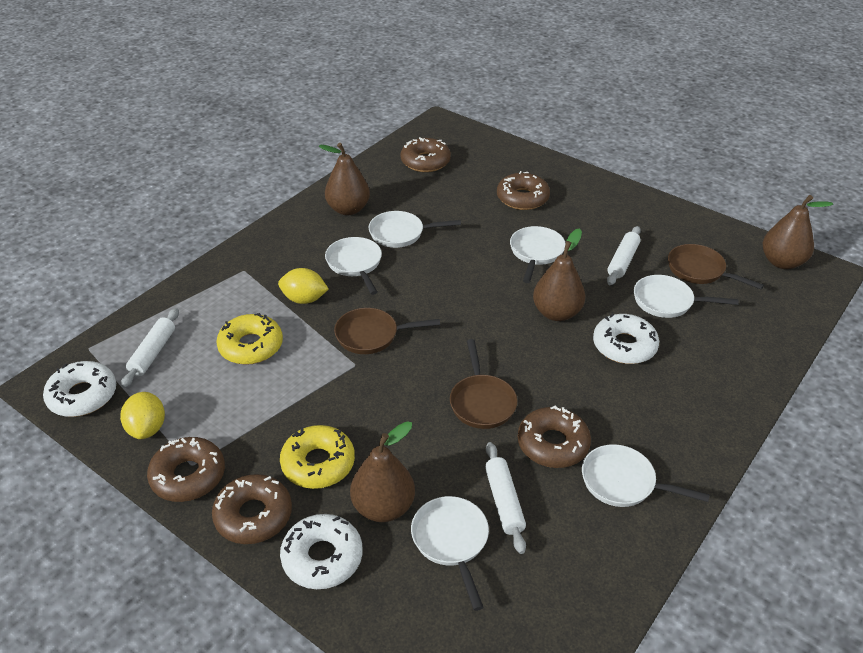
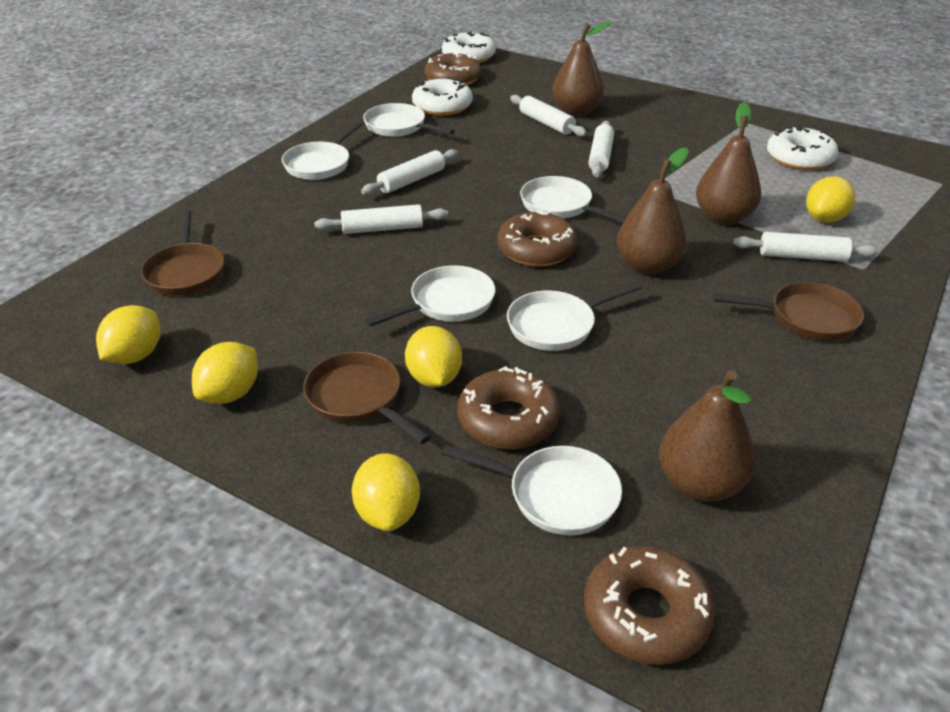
brown donut: 5 -> 4
white rolling pin: 3 -> 5
yellow donut: 2 -> 0
yellow lemon: 2 -> 5

